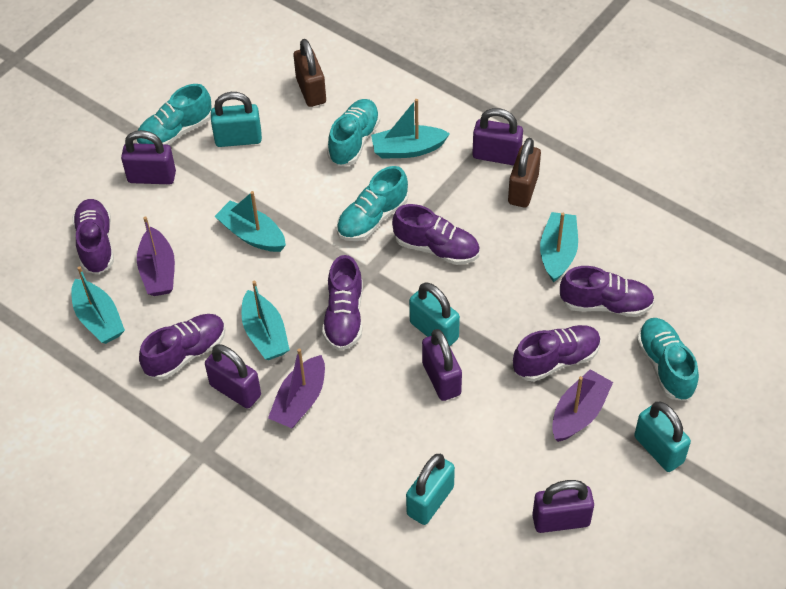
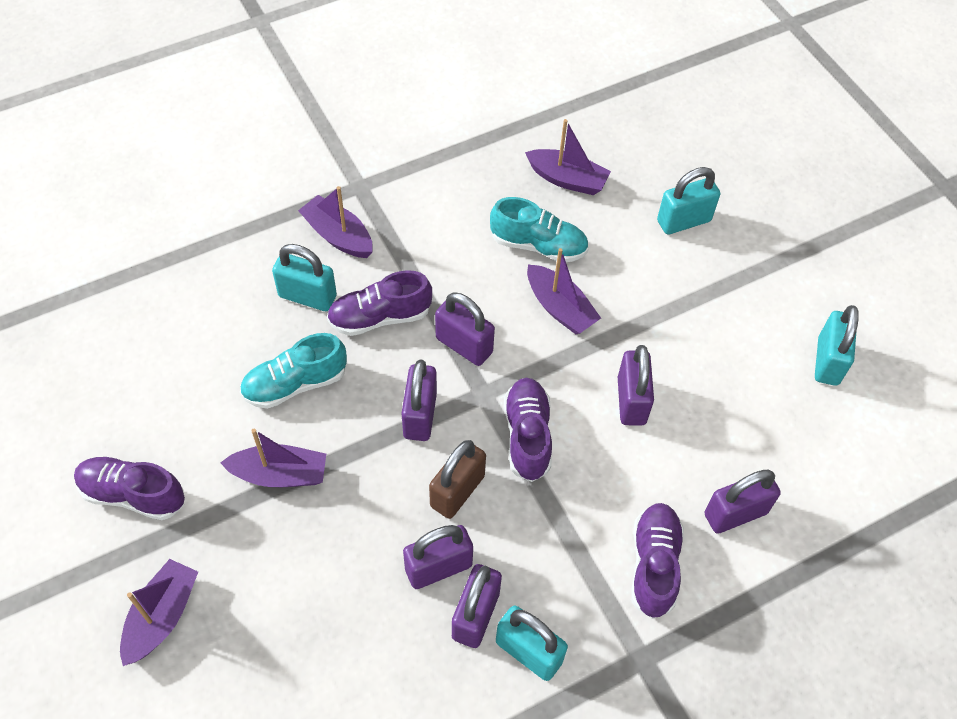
brown padlock: 2 -> 1
purple boat: 3 -> 5
purple padlock: 5 -> 6
purple shoe: 6 -> 4
turquoise boat: 5 -> 0
turquoise shoe: 4 -> 2

